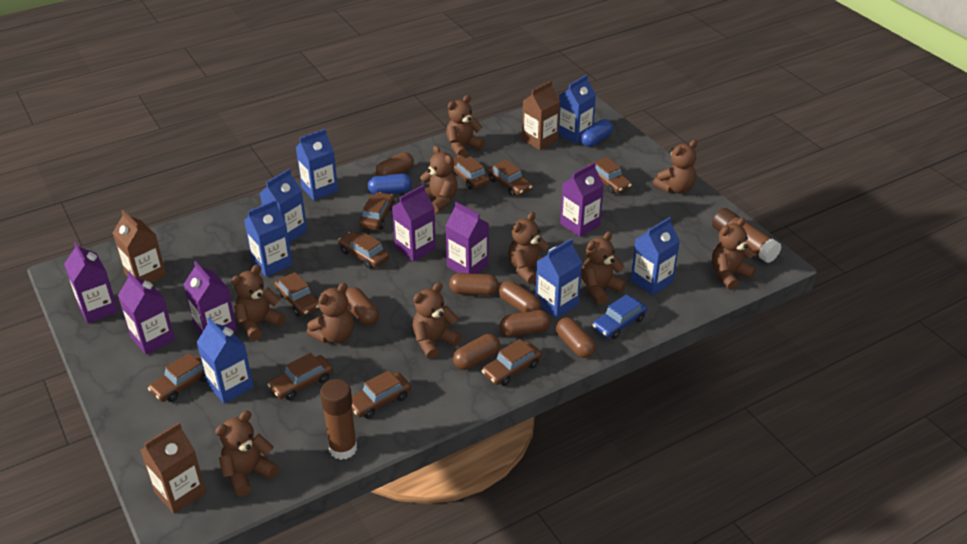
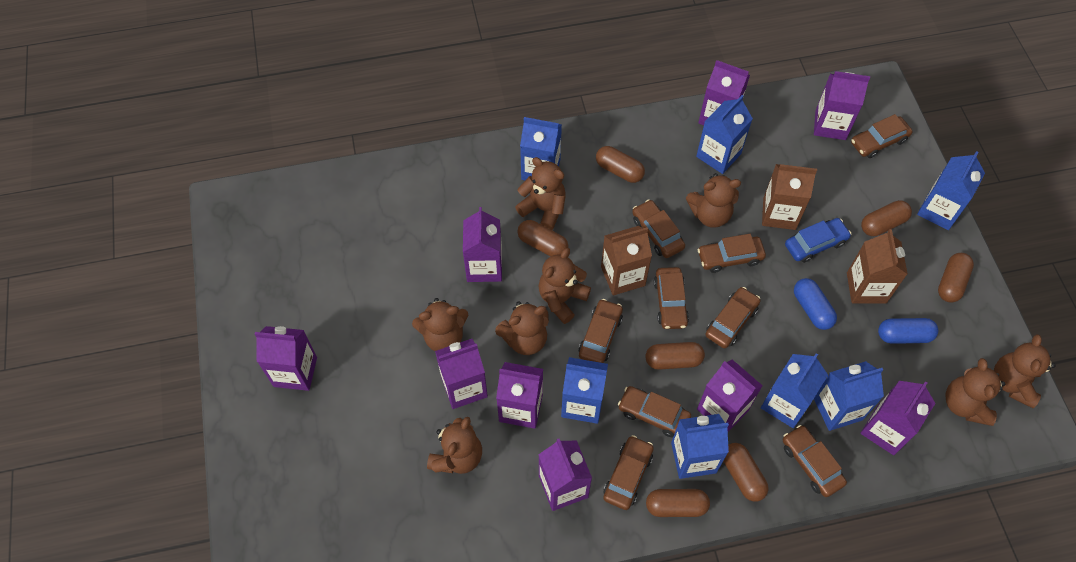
brown car: 10 -> 9
brown glue stick: 2 -> 0
brown teddy bear: 10 -> 8
purple carton: 6 -> 9

